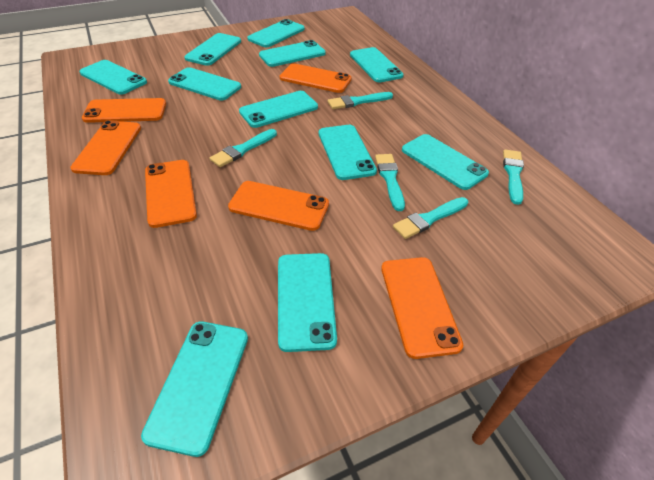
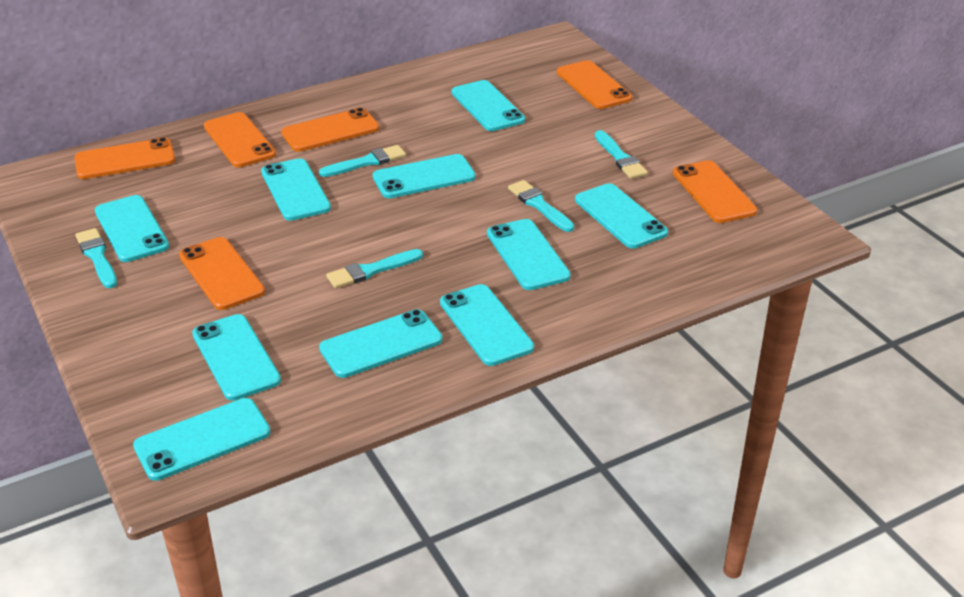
turquoise phone: 11 -> 10

